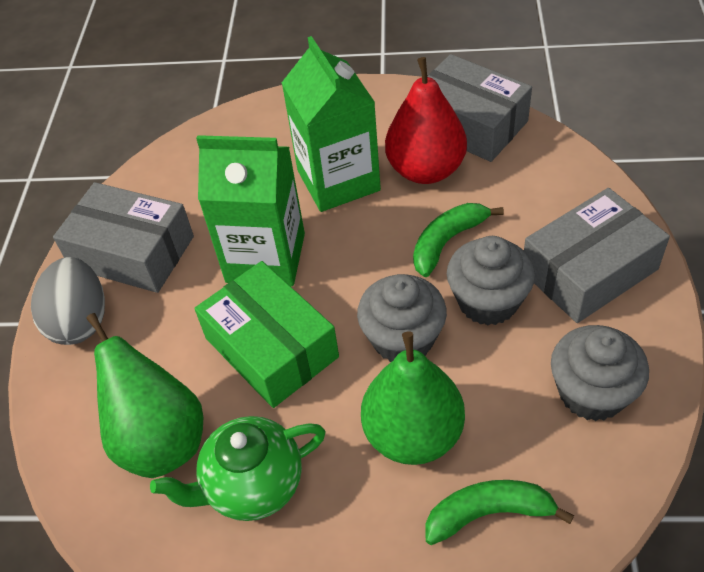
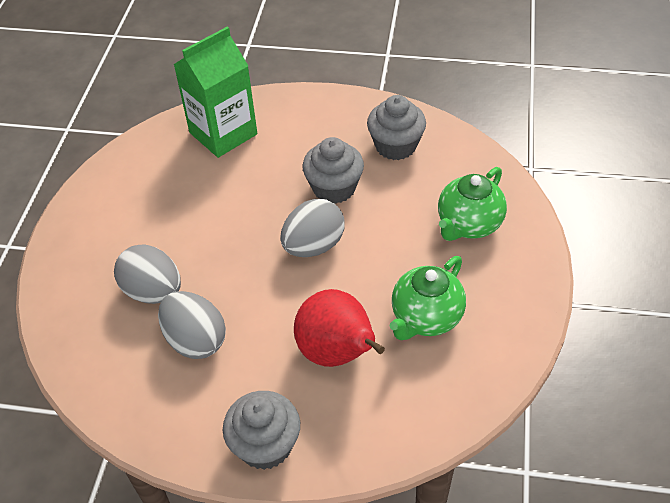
green banana: 2 -> 0
green box: 1 -> 0
green carton: 2 -> 1
green pear: 2 -> 0
green teapot: 1 -> 2
grey box: 3 -> 0
grey egg: 1 -> 3

